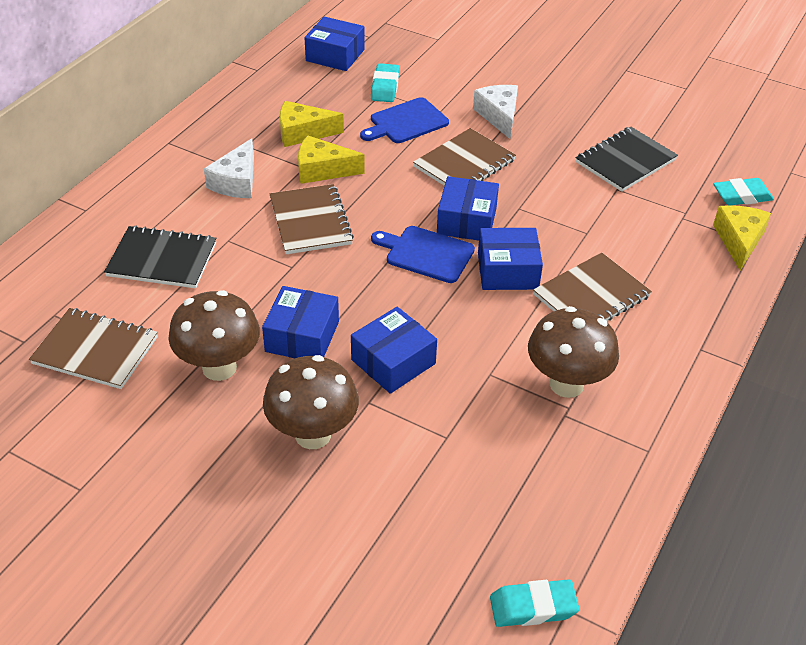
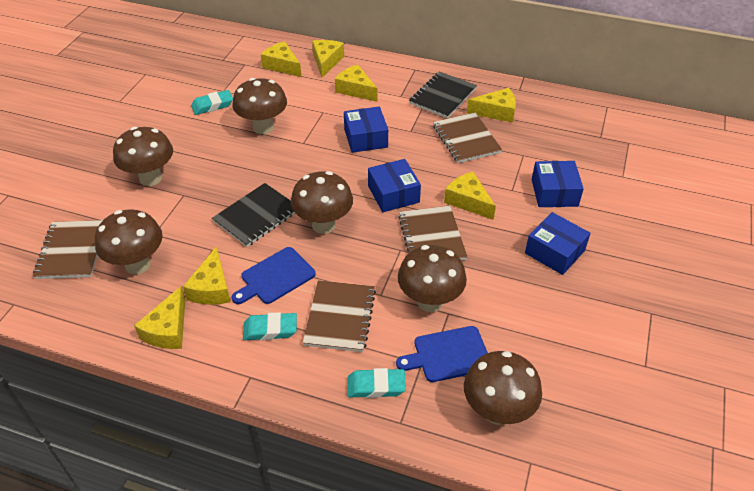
blue box: 5 -> 4
brown mushroom: 3 -> 6
white cheese: 2 -> 0
yellow cheese: 3 -> 7

